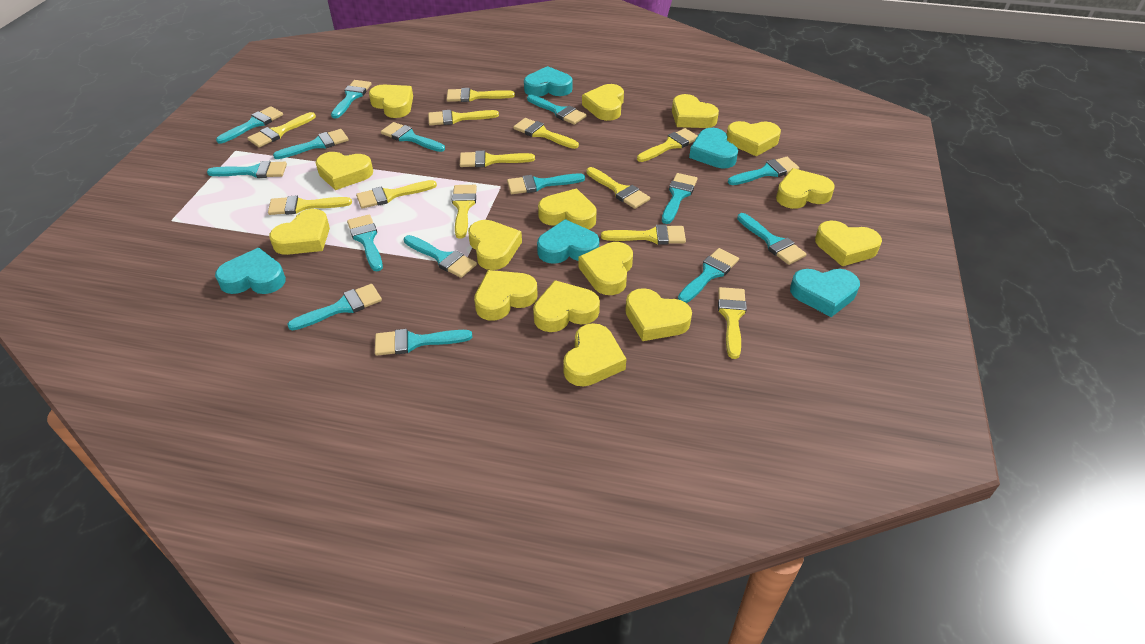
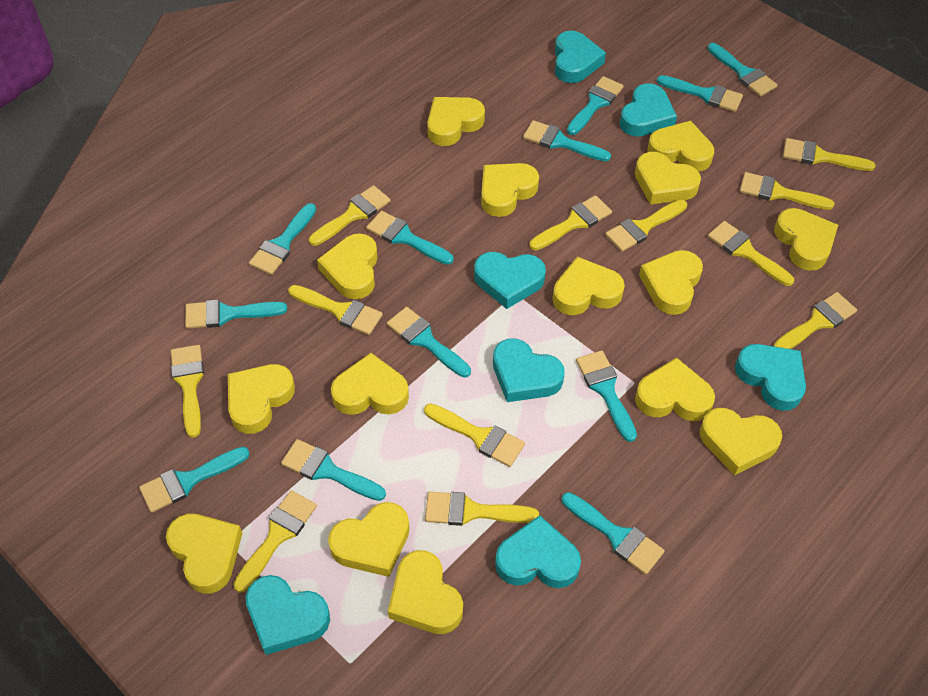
turquoise brush: 15 -> 12
turquoise heart: 5 -> 7

